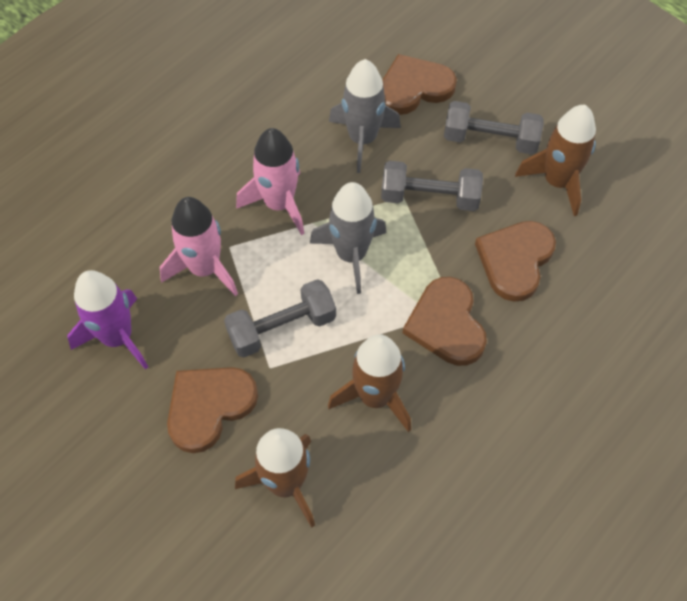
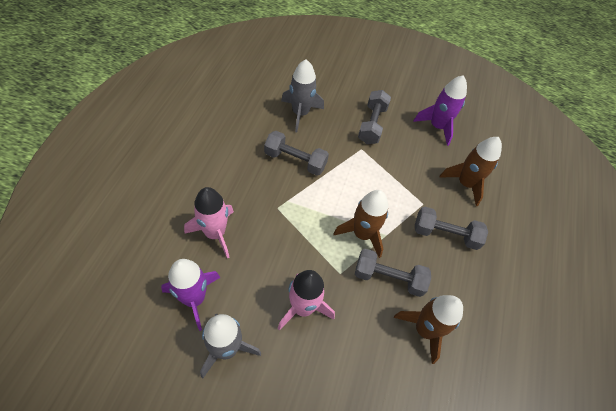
brown heart: 4 -> 0
grey dumbbell: 3 -> 4
purple rocket: 1 -> 2

